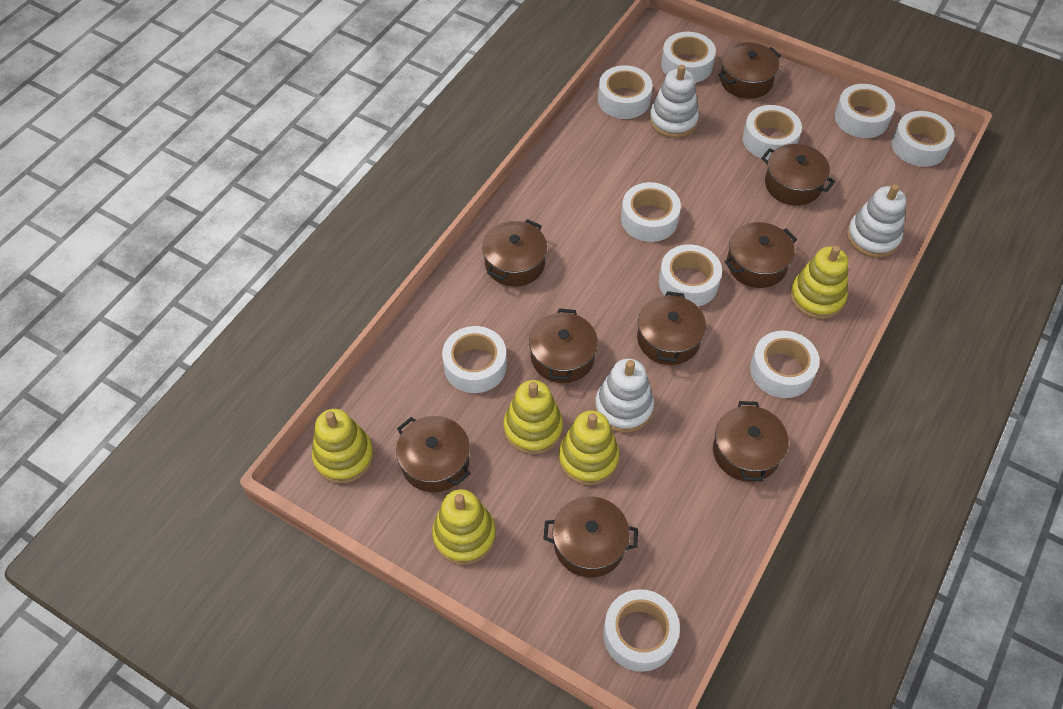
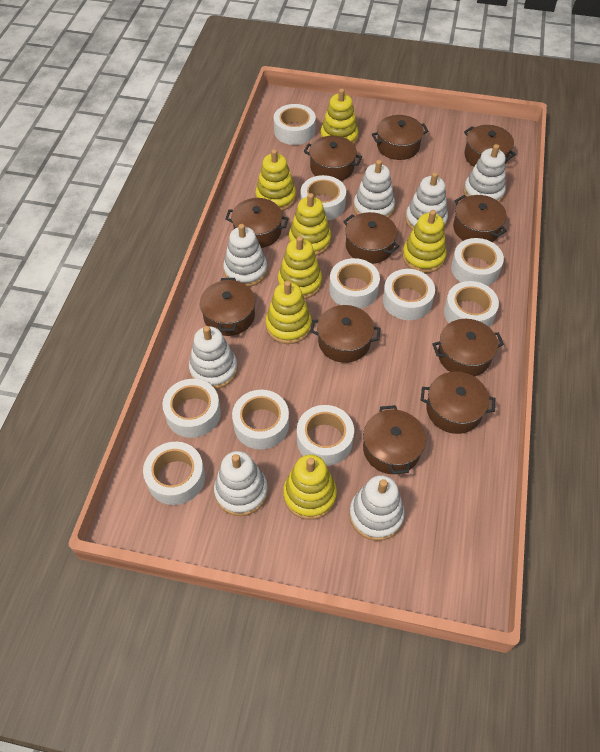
brown pot: 9 -> 11
white stacking toy: 3 -> 7
yellow stacking toy: 5 -> 7

